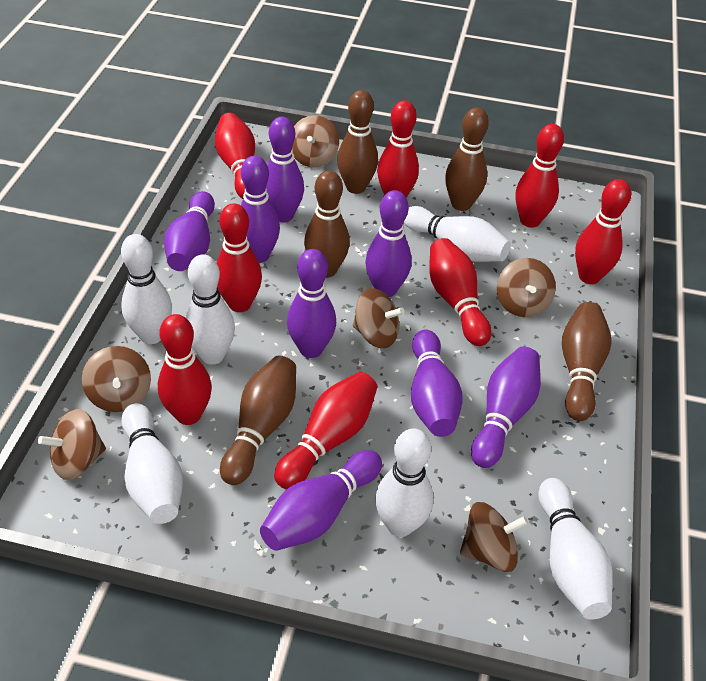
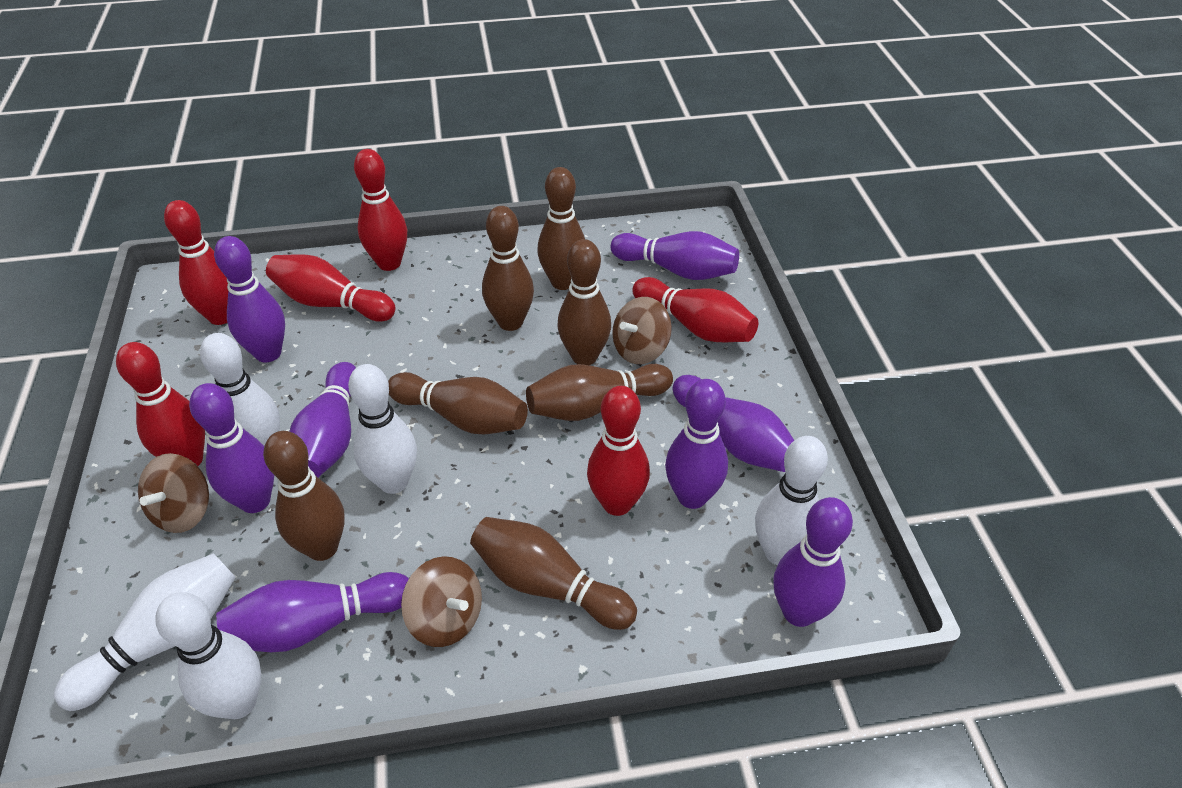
brown bowling pin: 5 -> 7
brown spinning top: 6 -> 3
red bowling pin: 8 -> 6
white bowling pin: 6 -> 5

